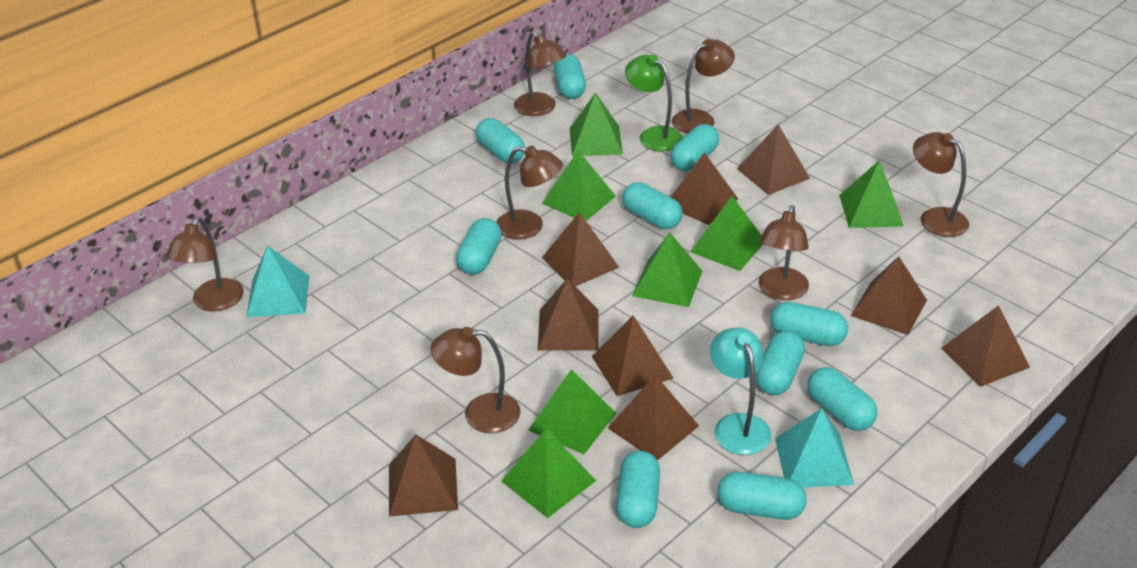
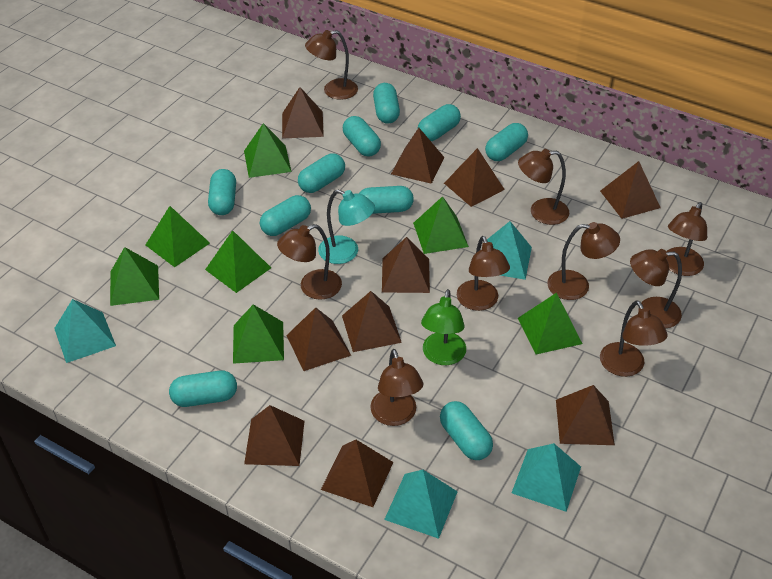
brown lamp: 7 -> 9
brown pyramid: 9 -> 10
turquoise pyramid: 2 -> 4

